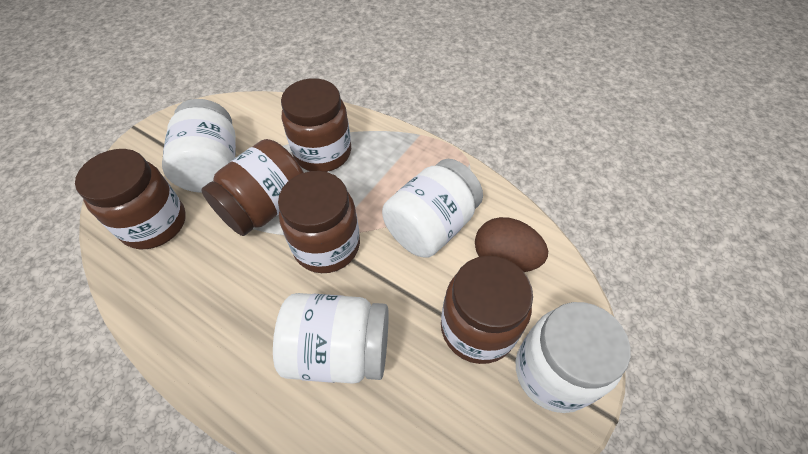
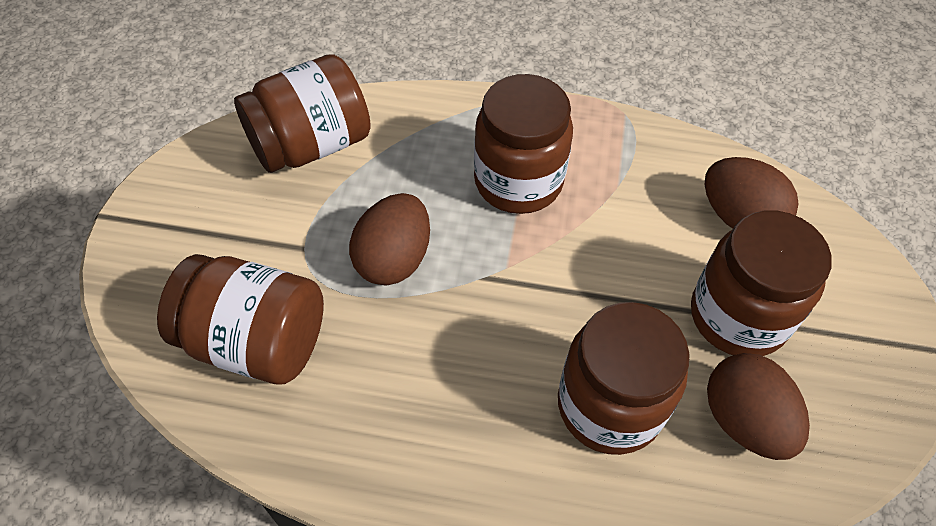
brown egg: 1 -> 3
white jar: 4 -> 0

